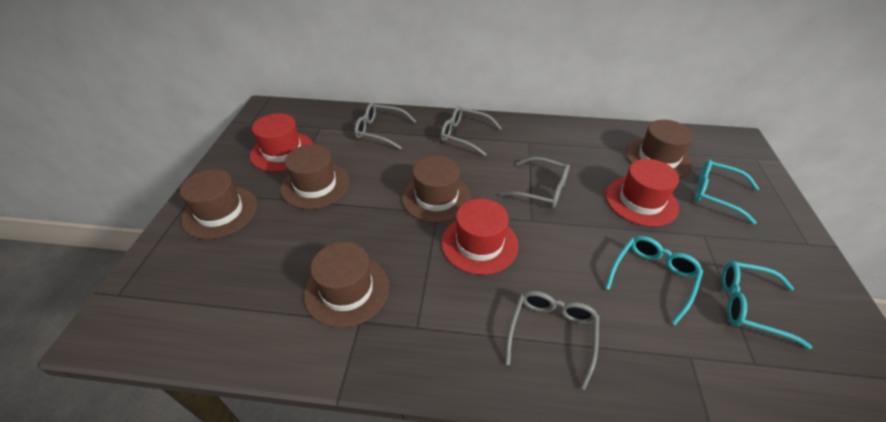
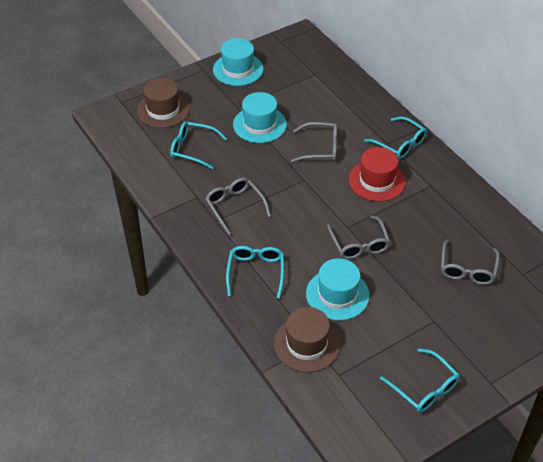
brown hat: 5 -> 2
red hat: 3 -> 1
turquoise glasses: 3 -> 4
turquoise hat: 0 -> 3

